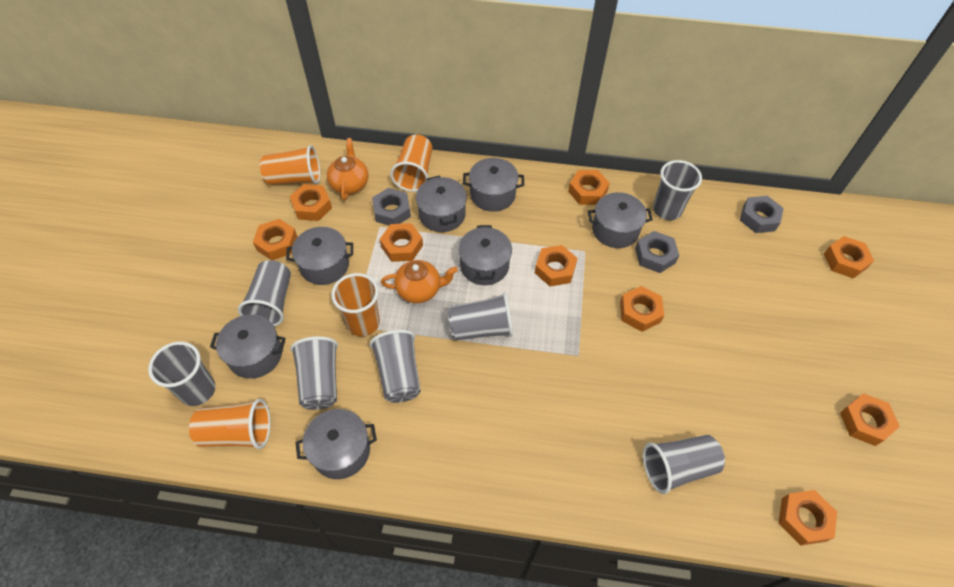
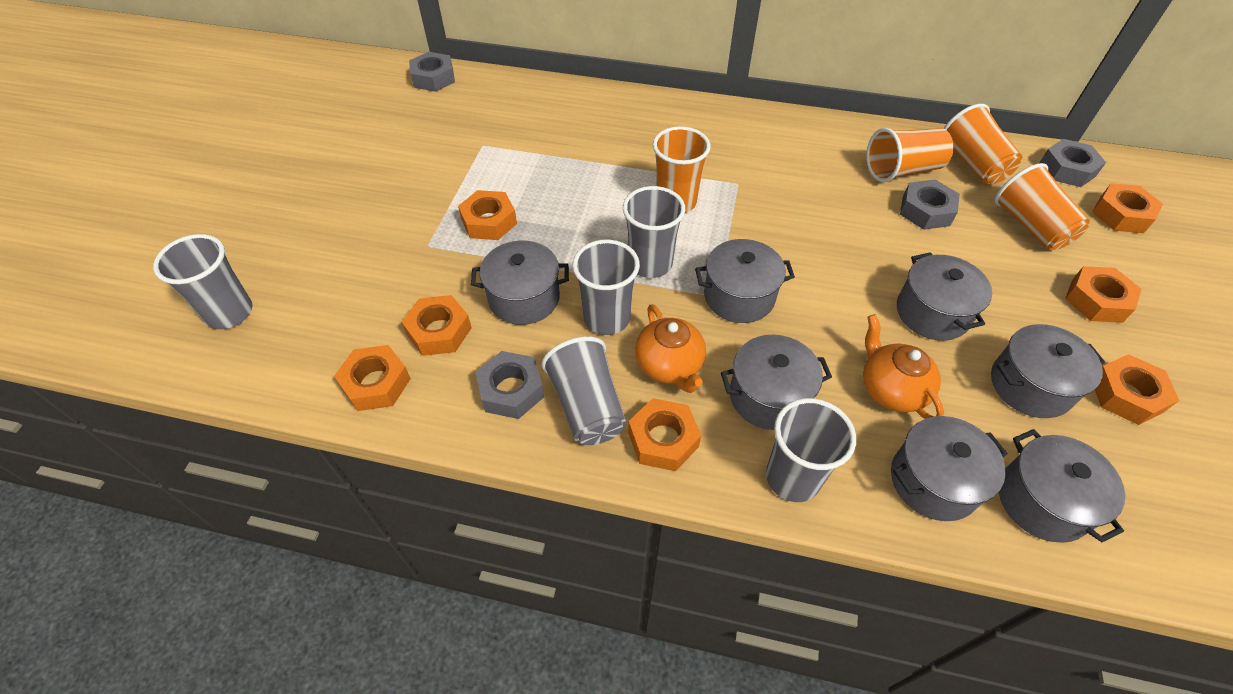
grey cup: 7 -> 5
grey nut: 3 -> 4
orange nut: 9 -> 7

